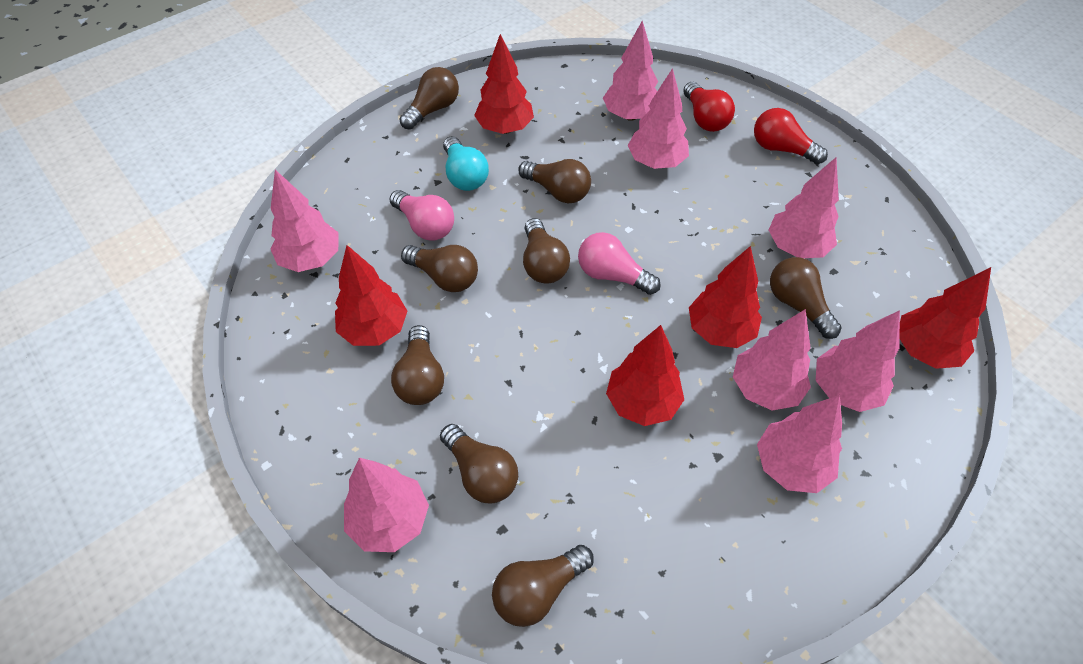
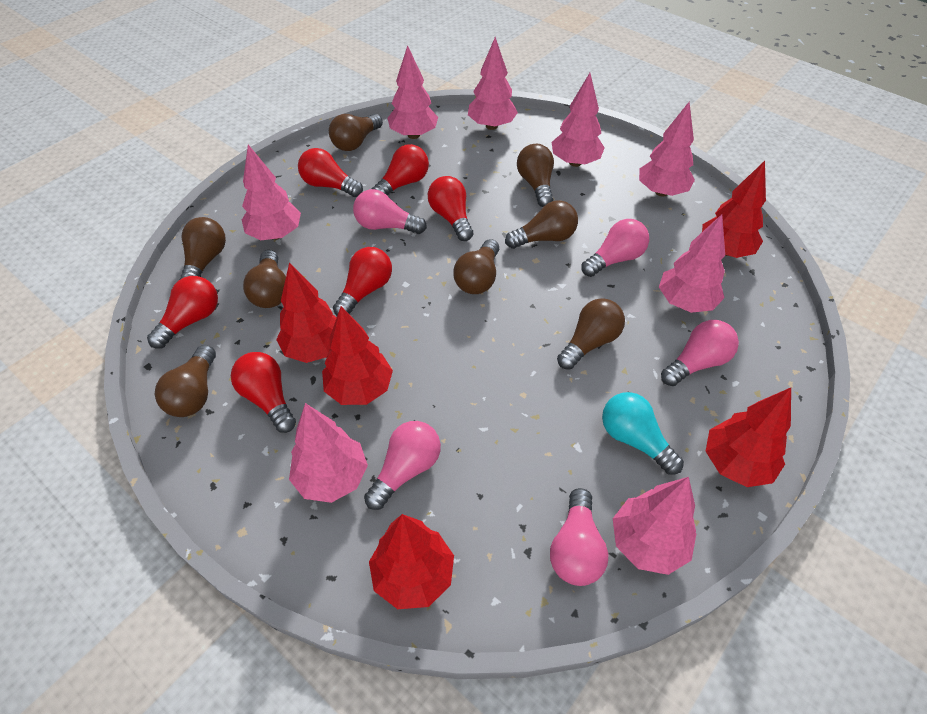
pink light bulb: 2 -> 5
red light bulb: 2 -> 6

